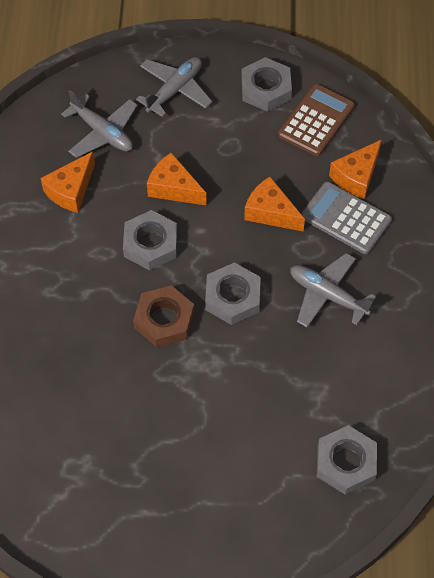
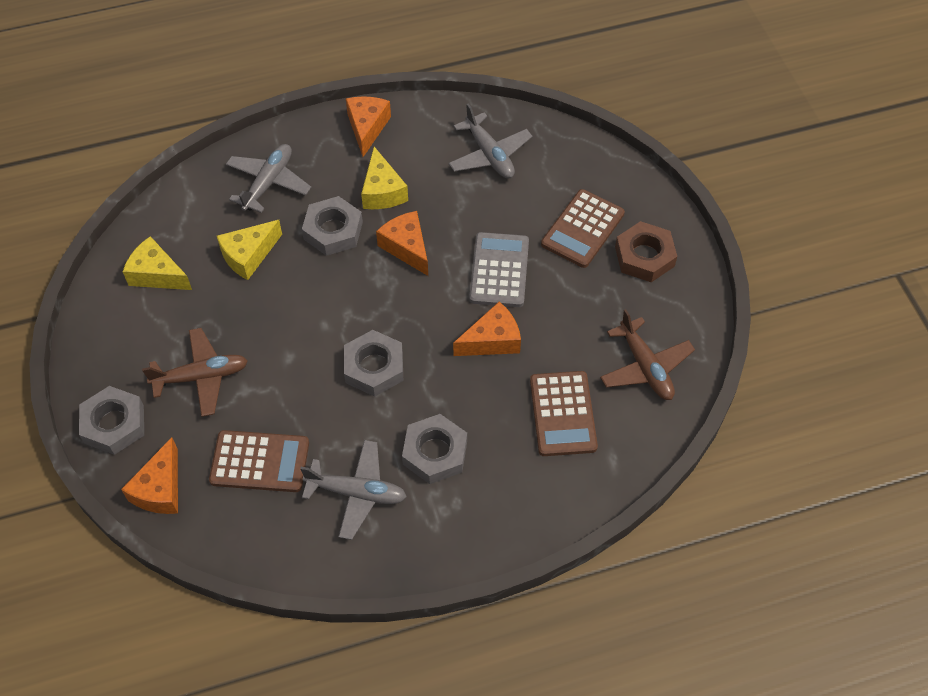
brown calculator: 1 -> 3
brown plane: 0 -> 2
yellow cheese: 0 -> 3

